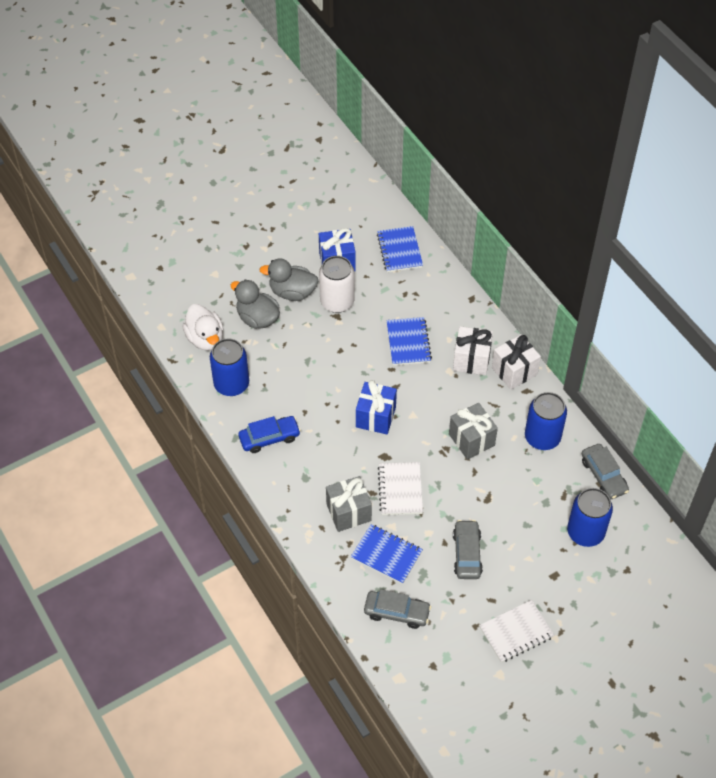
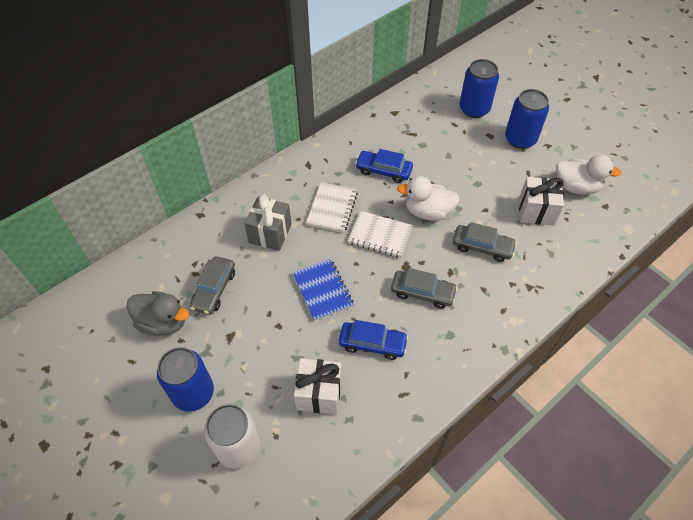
blue car: 1 -> 2
blue gift: 2 -> 0
blue notebook: 3 -> 1
grey duck: 2 -> 1
grey gift: 2 -> 1
white duck: 1 -> 2

